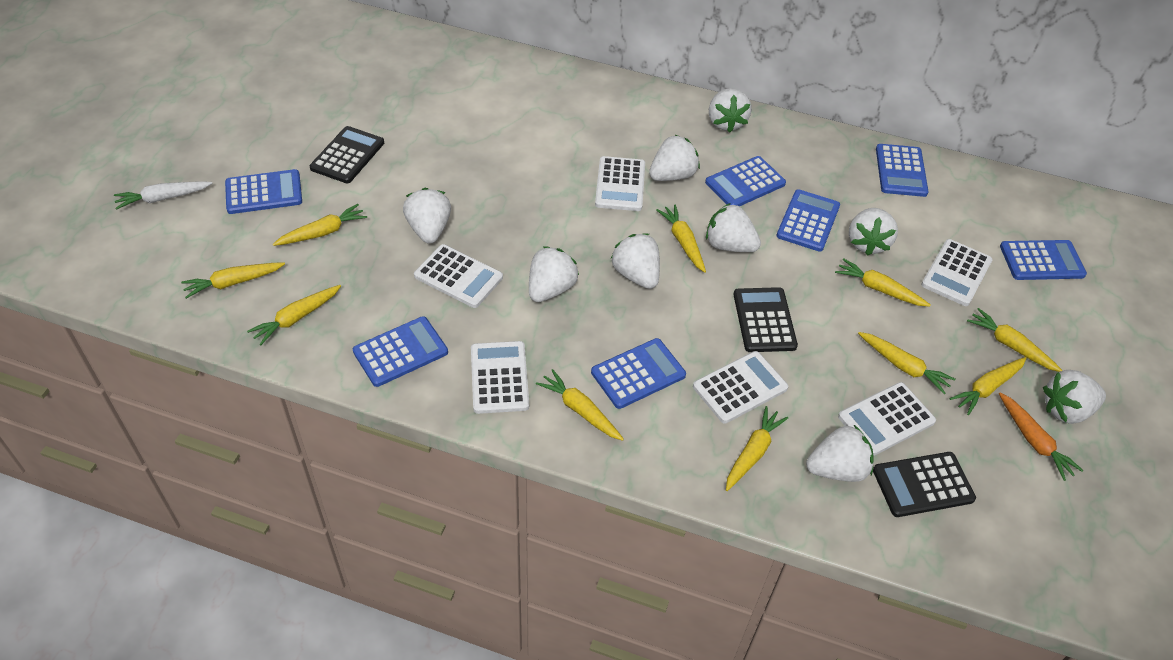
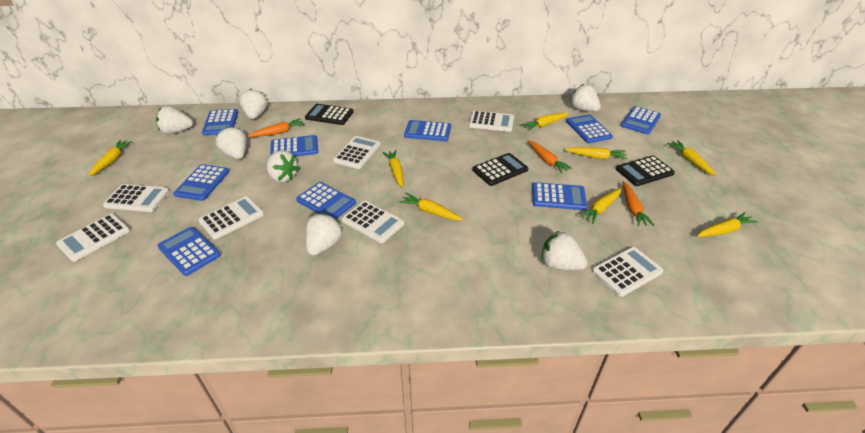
blue calculator: 7 -> 9
orange carrot: 1 -> 3
white calculator: 6 -> 7
white carrot: 1 -> 0
white strawberry: 9 -> 7
yellow carrot: 10 -> 8

